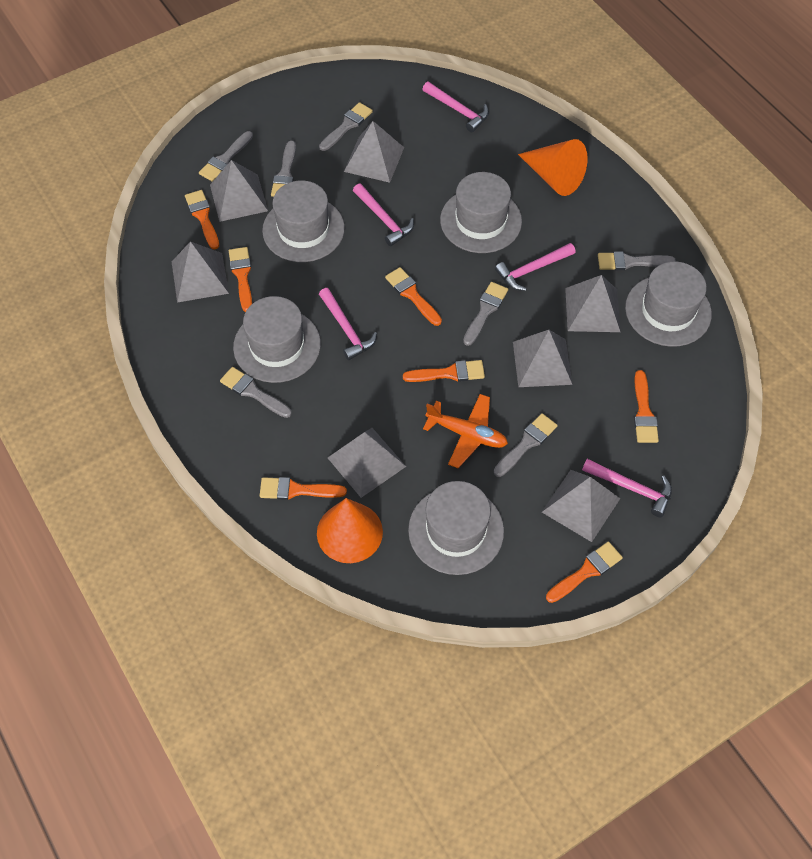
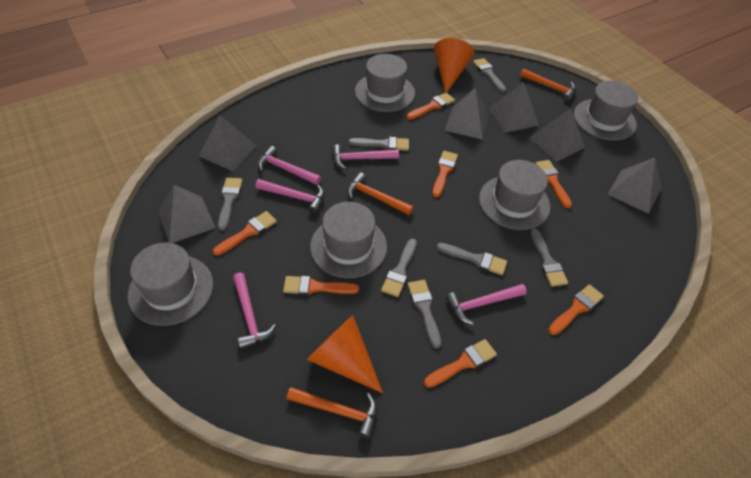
grey pyramid: 7 -> 6
orange hammer: 0 -> 3
orange plane: 1 -> 0

